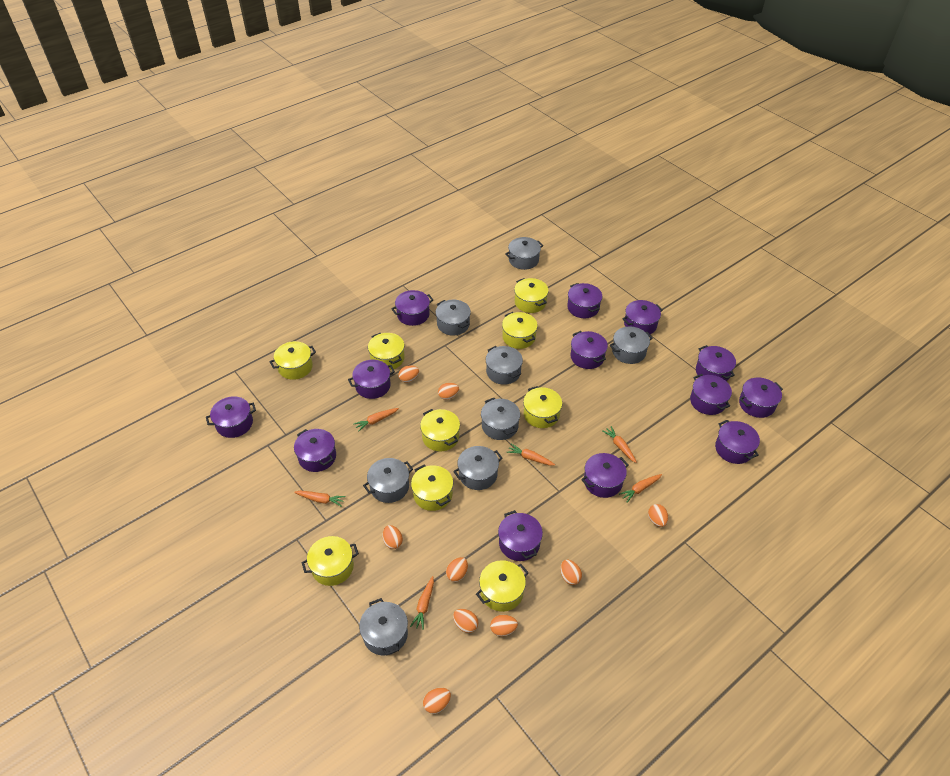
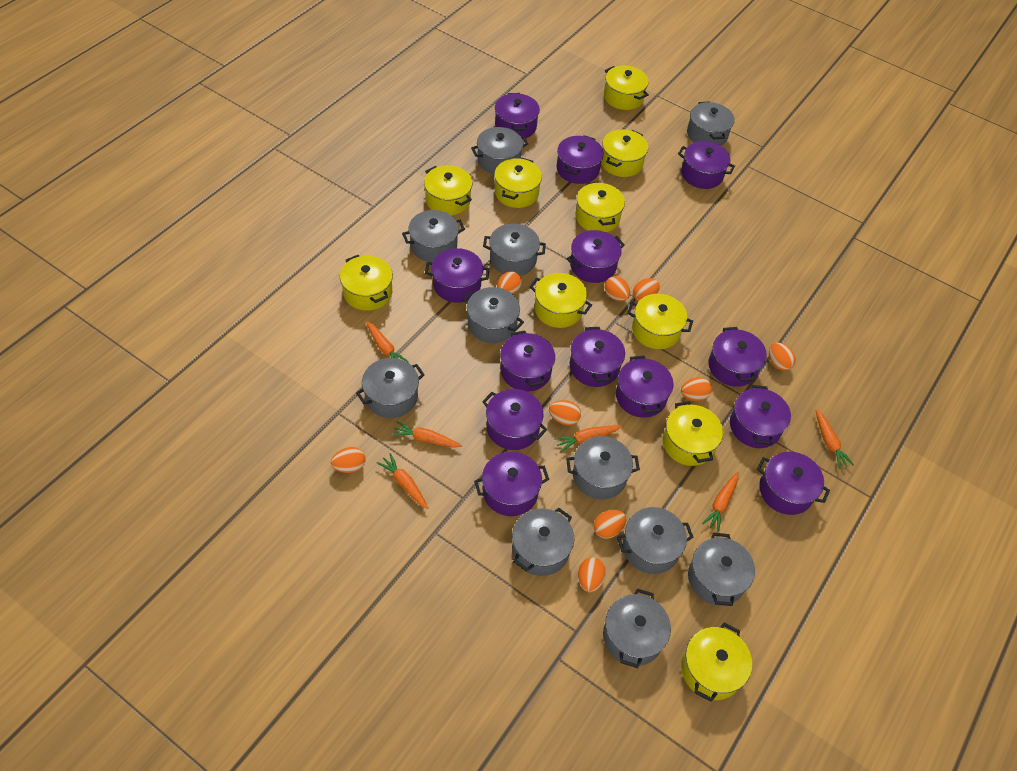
grey pot: 8 -> 11
yellow pot: 9 -> 10

